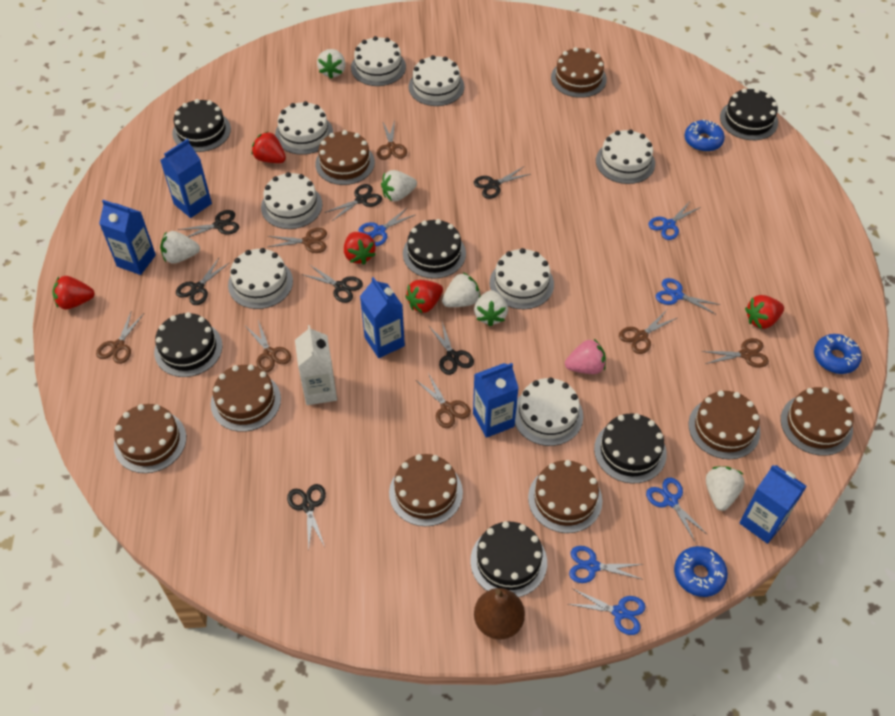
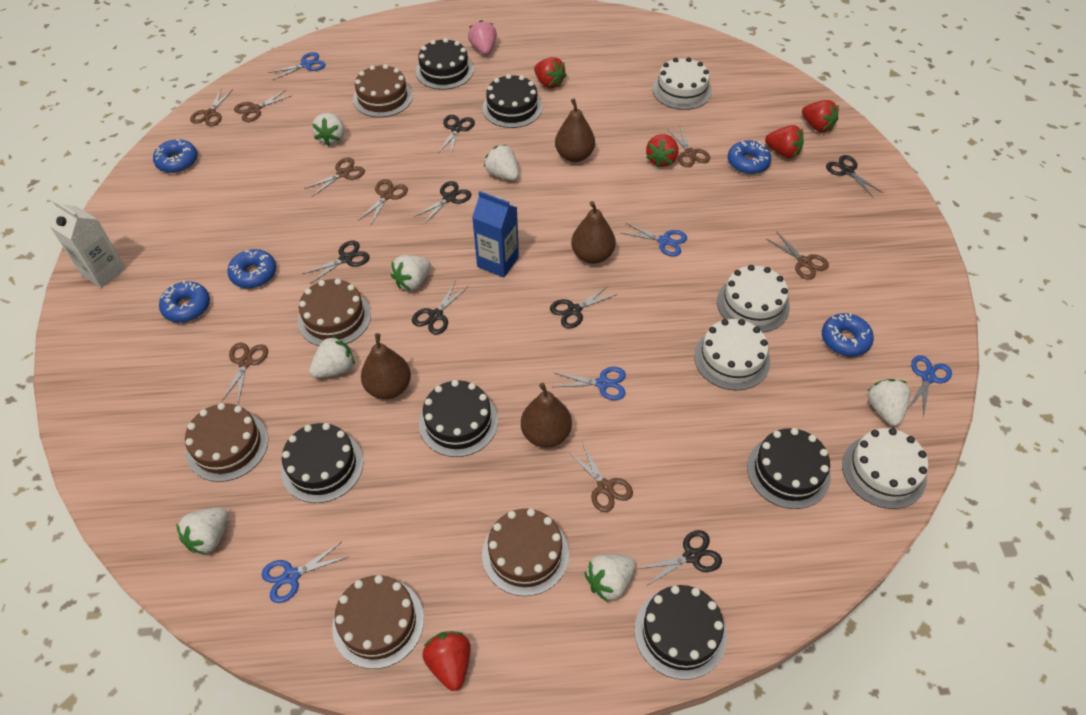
blue carton: 5 -> 1
blue donut: 3 -> 5
blue scissors: 6 -> 5
brown cake: 8 -> 5
brown pear: 1 -> 4
brown scissors: 7 -> 8
white cake: 8 -> 4
white strawberry: 6 -> 7

